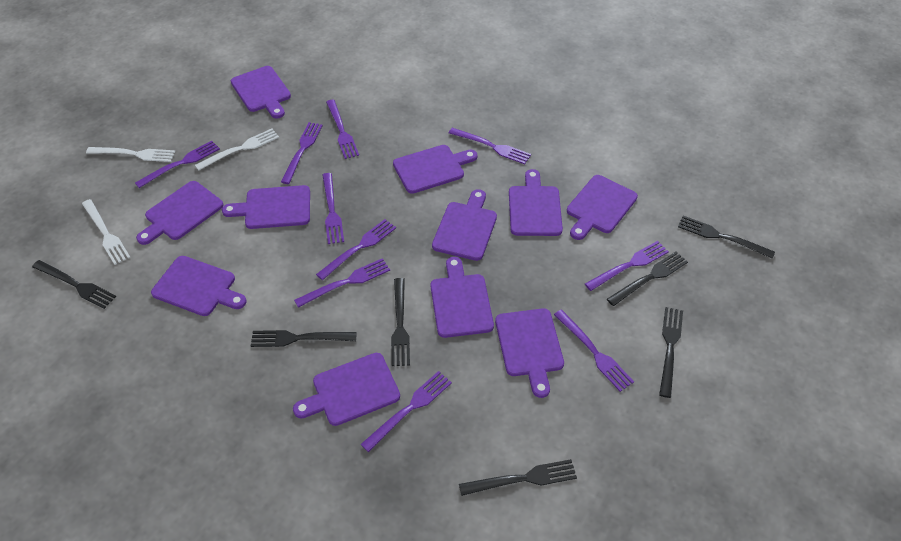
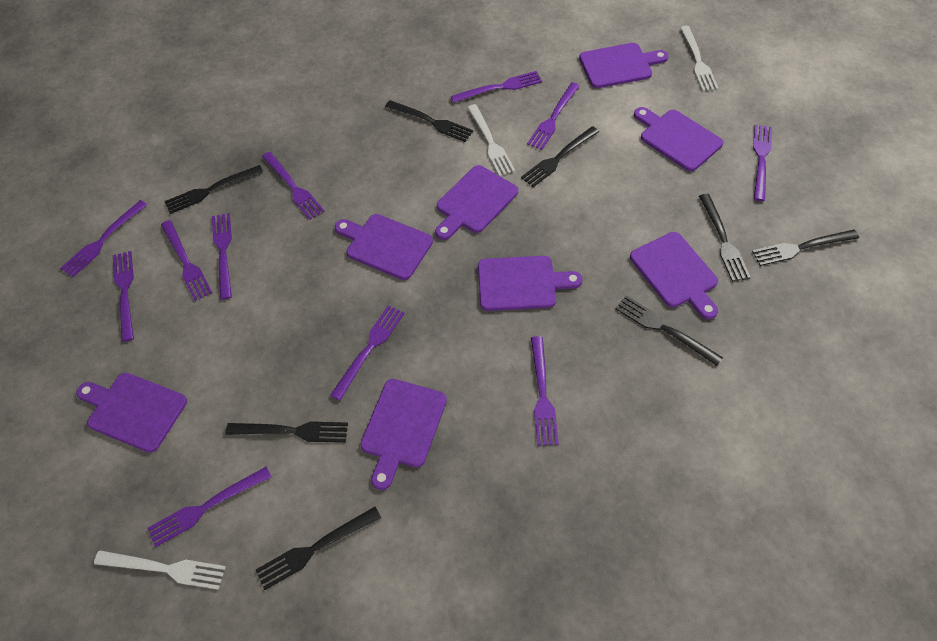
black fork: 7 -> 8
purple cutting board: 11 -> 8
purple fork: 10 -> 11

